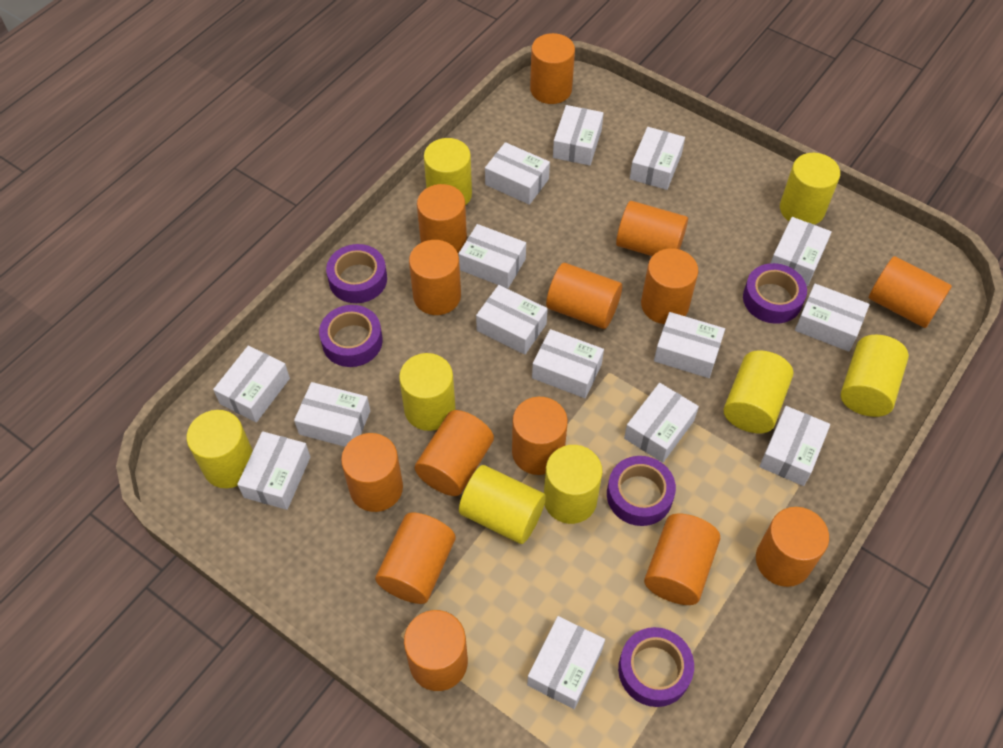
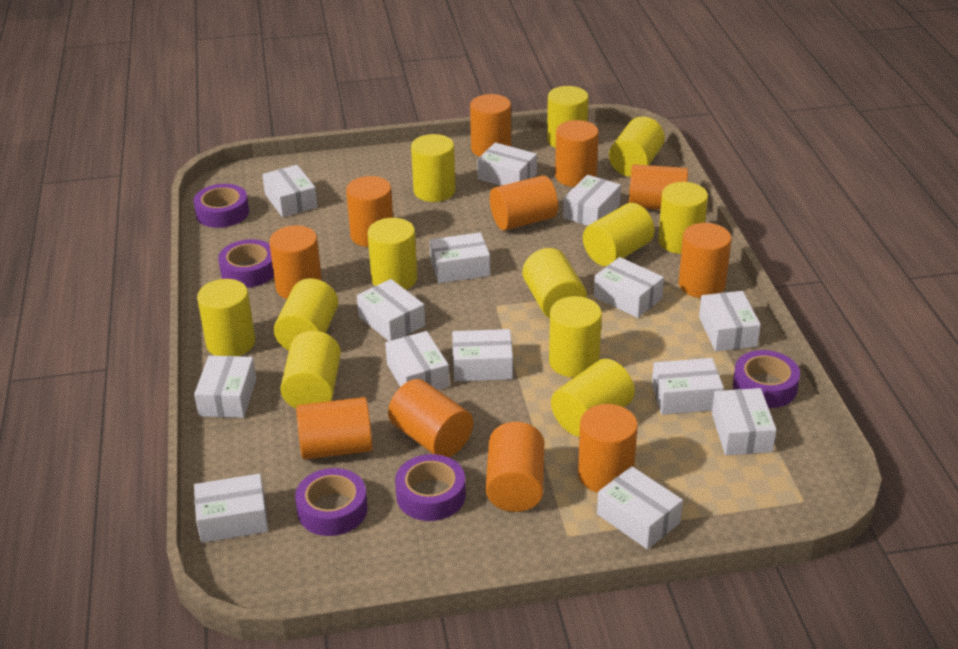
orange cylinder: 14 -> 11
white box: 15 -> 14
yellow cylinder: 8 -> 12

